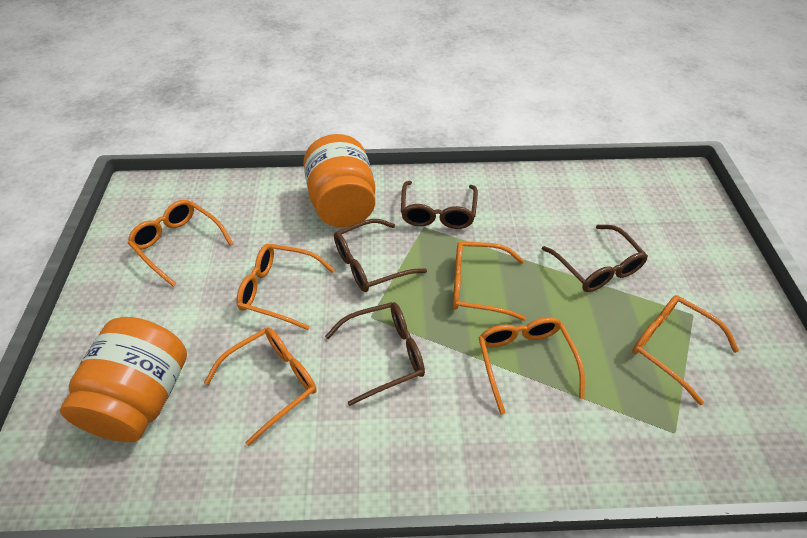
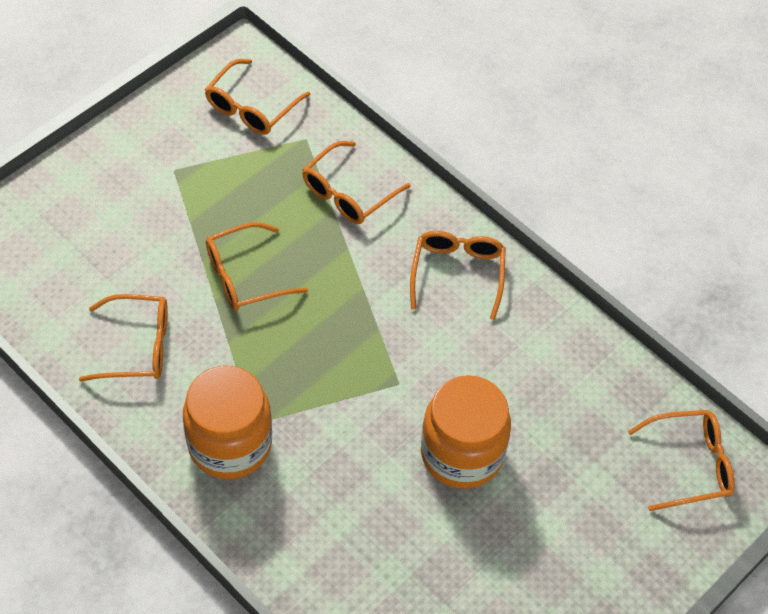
brown glasses: 4 -> 0

